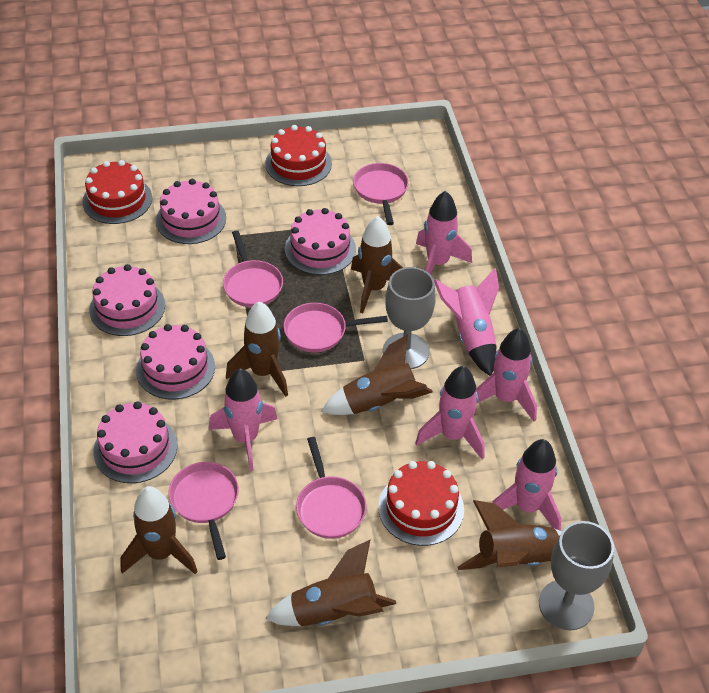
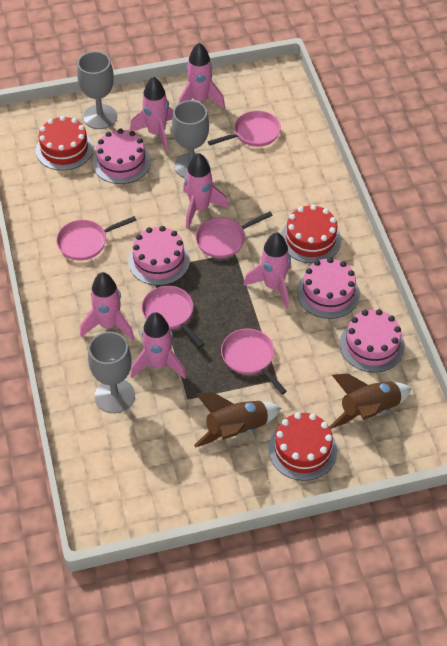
brown rocket: 6 -> 2
grey goblet: 2 -> 3
pink cake: 5 -> 4

